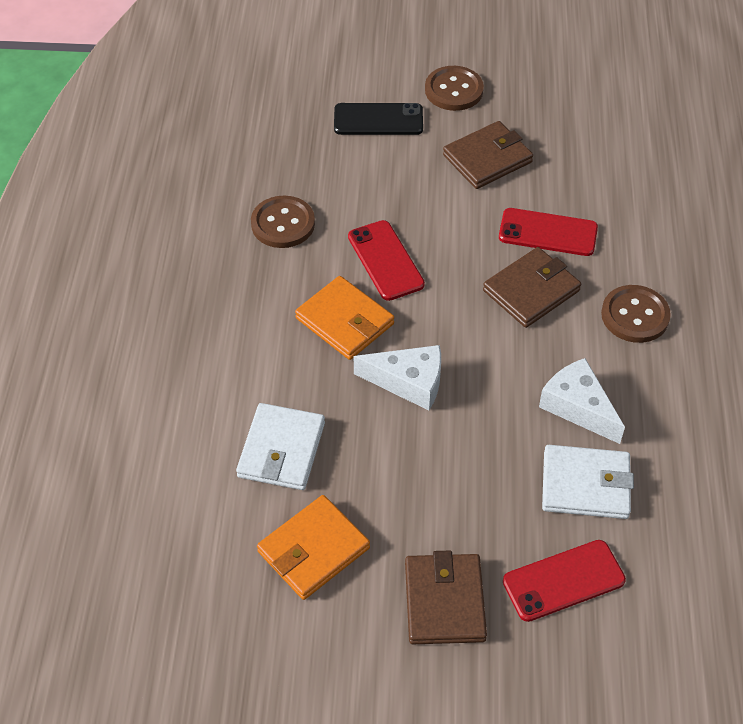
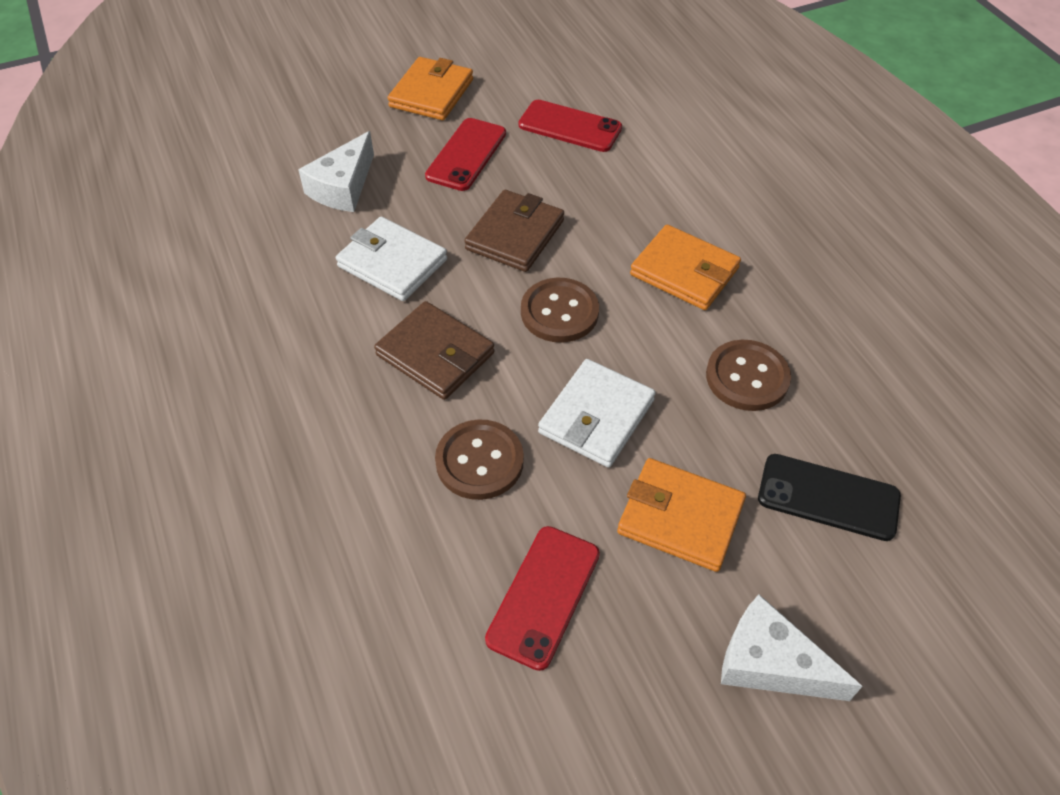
brown wallet: 3 -> 2
orange wallet: 2 -> 3

